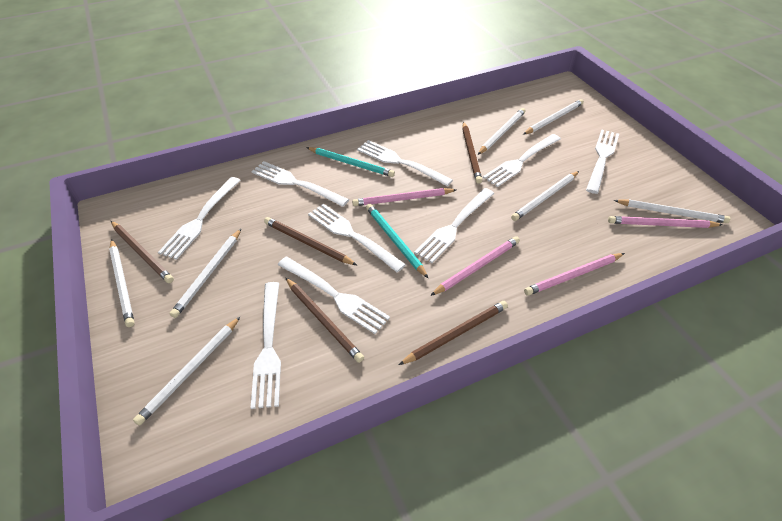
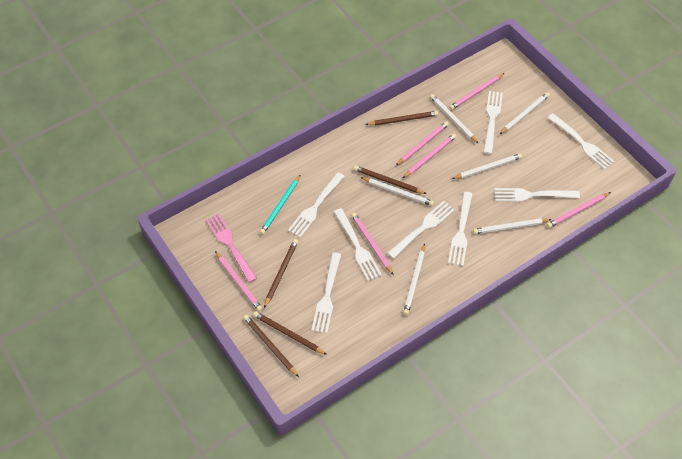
pink fork: 0 -> 1
pink pencil: 4 -> 6
turquoise pencil: 2 -> 1
white fork: 9 -> 8
white pencil: 7 -> 6

